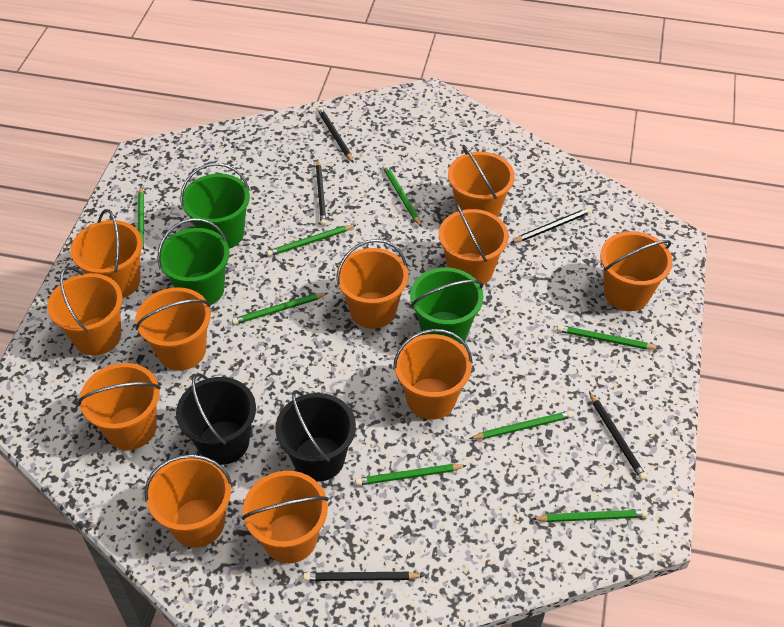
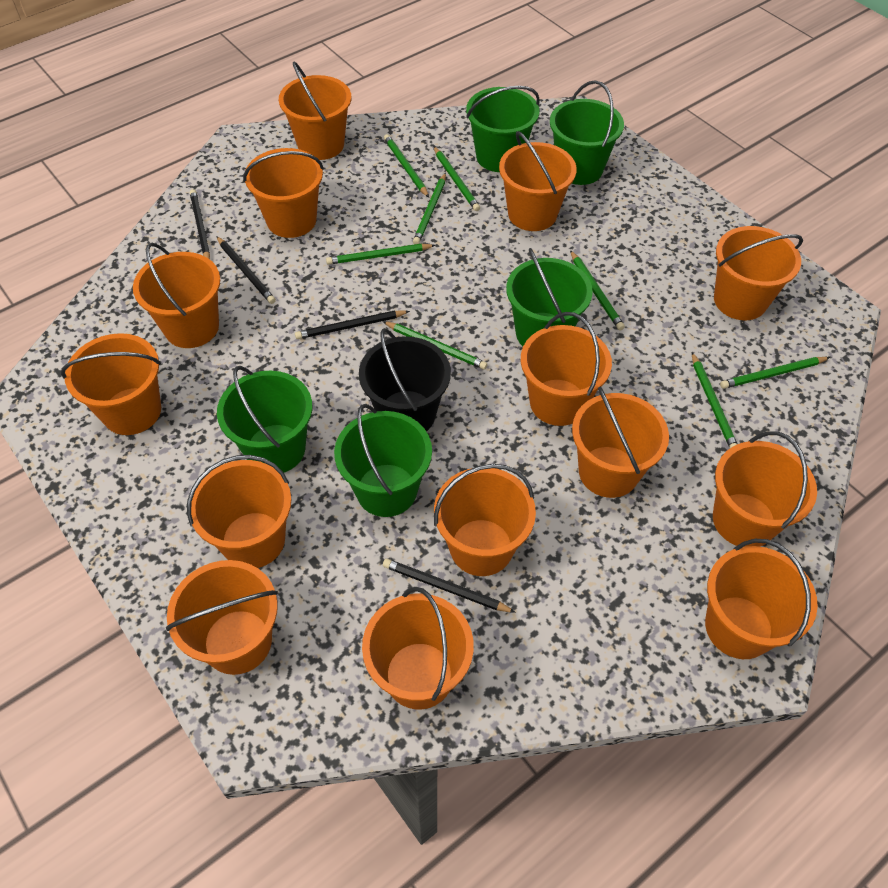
black bucket: 2 -> 1
black pencil: 5 -> 4
green bucket: 3 -> 5
orange bucket: 11 -> 14

